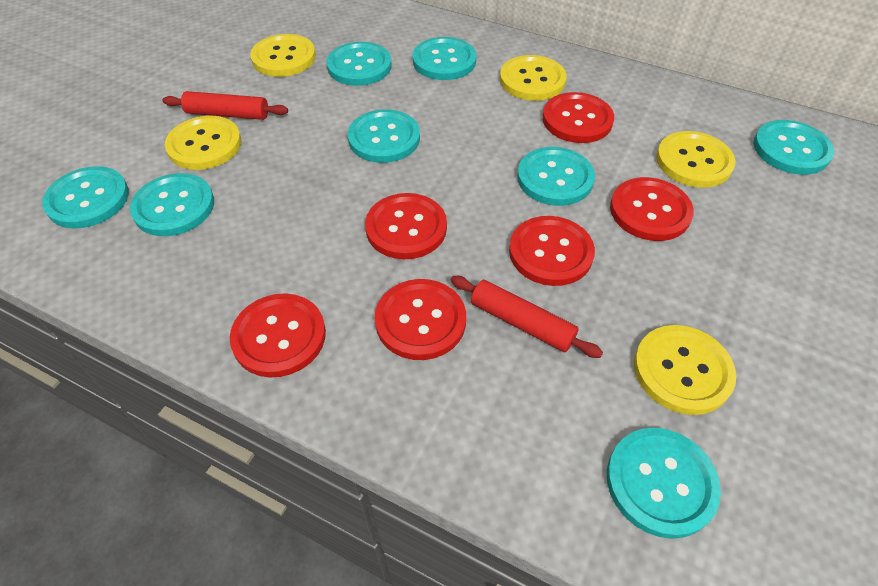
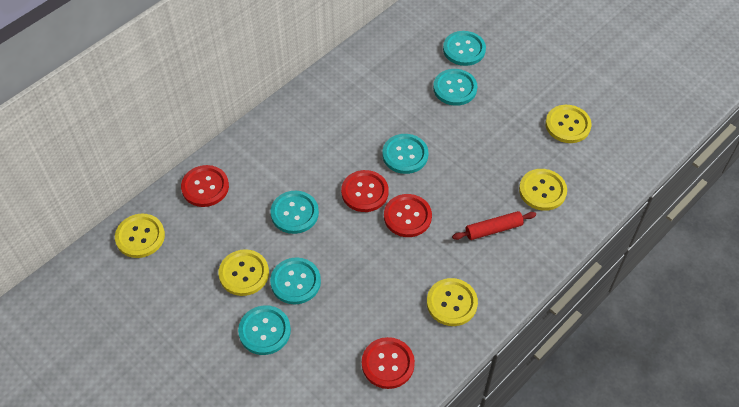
red button: 6 -> 4
red rolling pin: 2 -> 1
turquoise button: 8 -> 6

